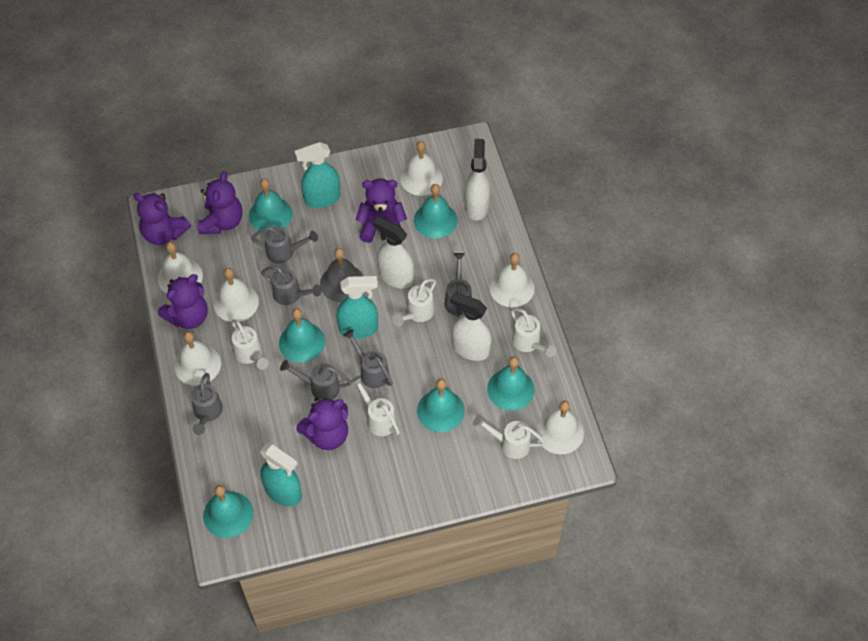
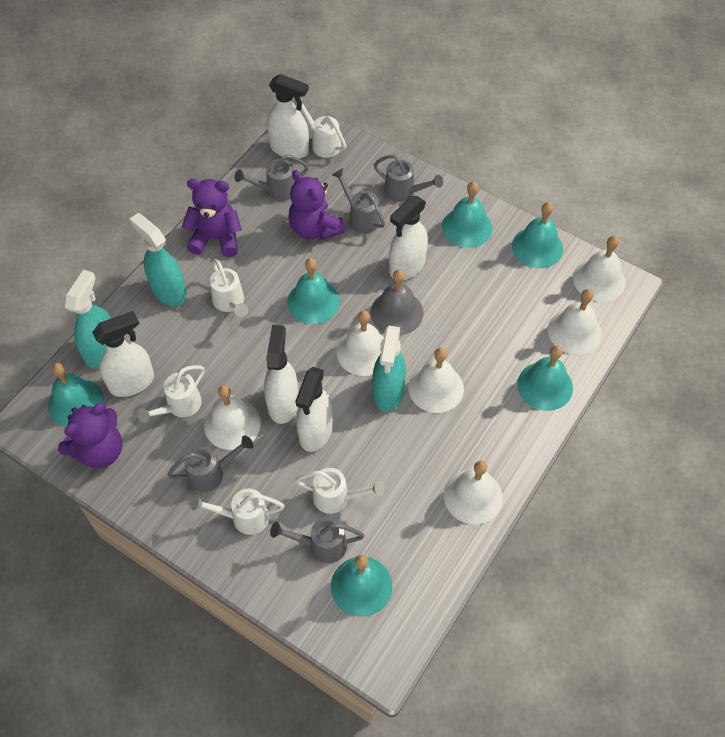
grey watering can: 6 -> 5
purple teddy bear: 5 -> 3
white spray bottle: 3 -> 5

